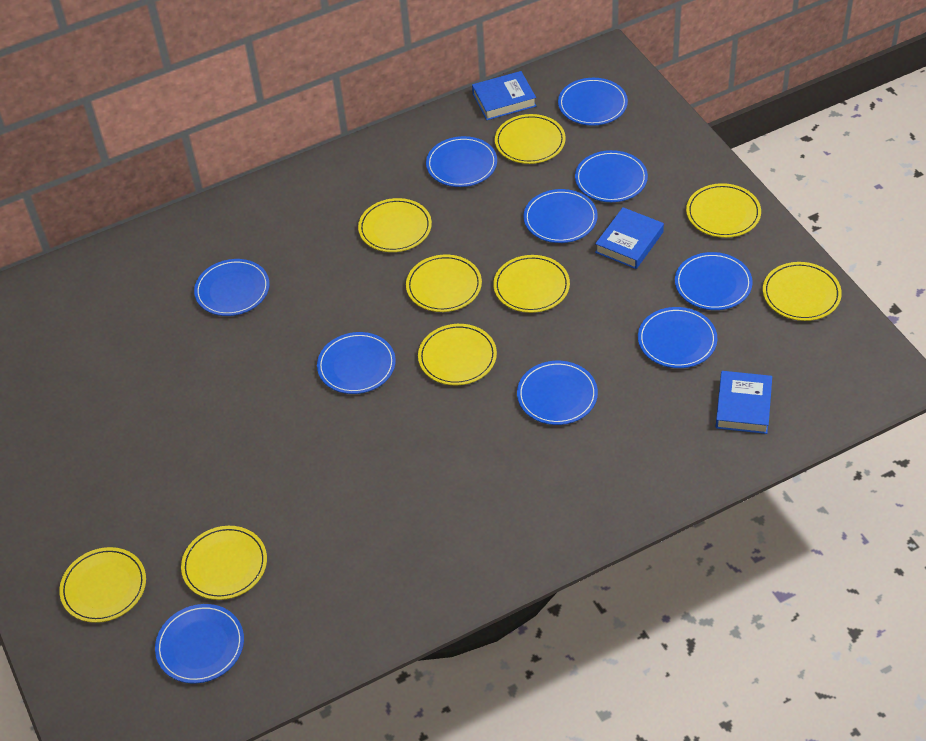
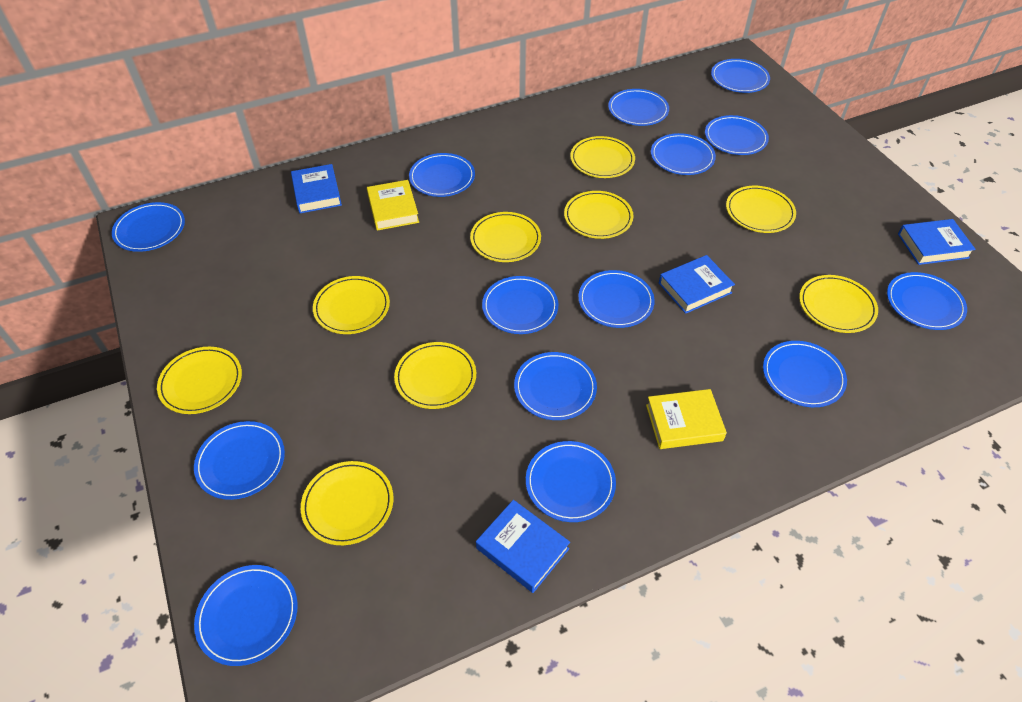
blue book: 3 -> 4
blue plate: 10 -> 14
yellow book: 0 -> 2

